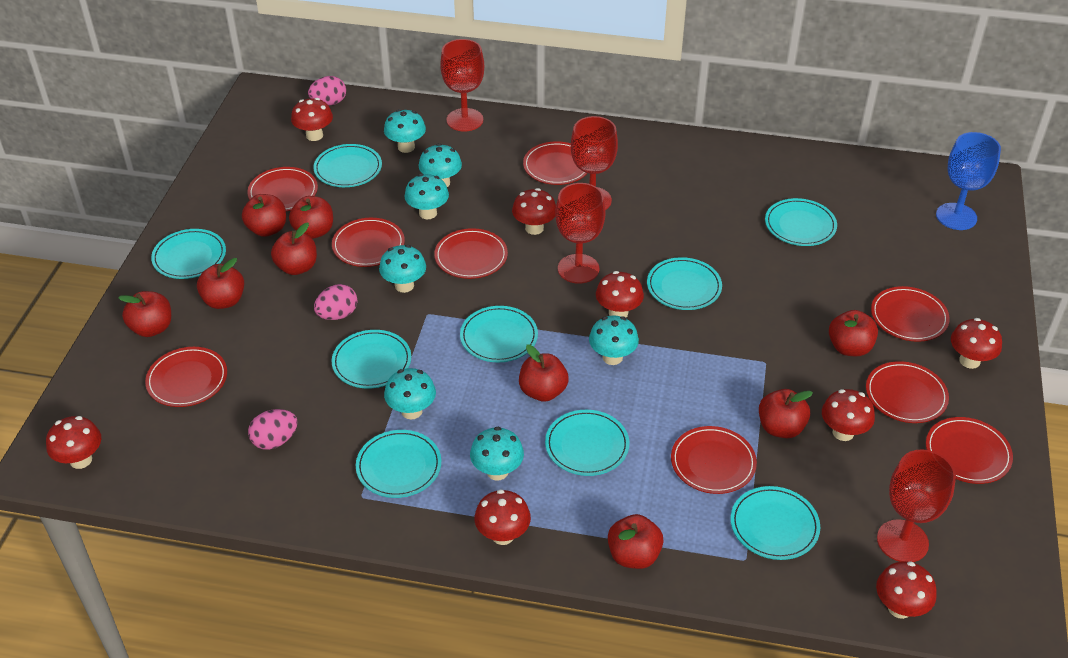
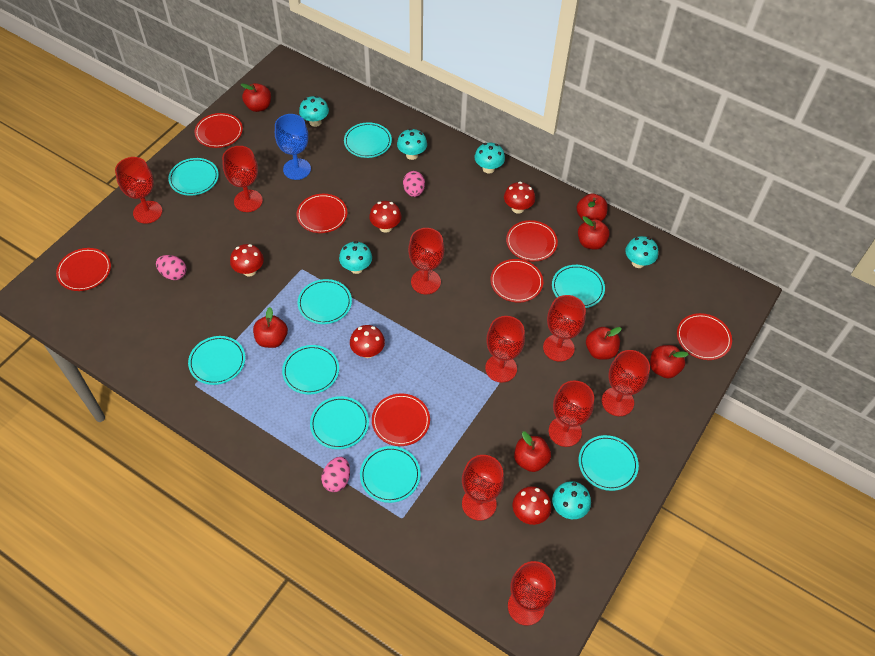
red apple: 9 -> 7
red goblet: 4 -> 9
red mushroom: 8 -> 5
red plate: 9 -> 7
turquoise mushroom: 7 -> 6

